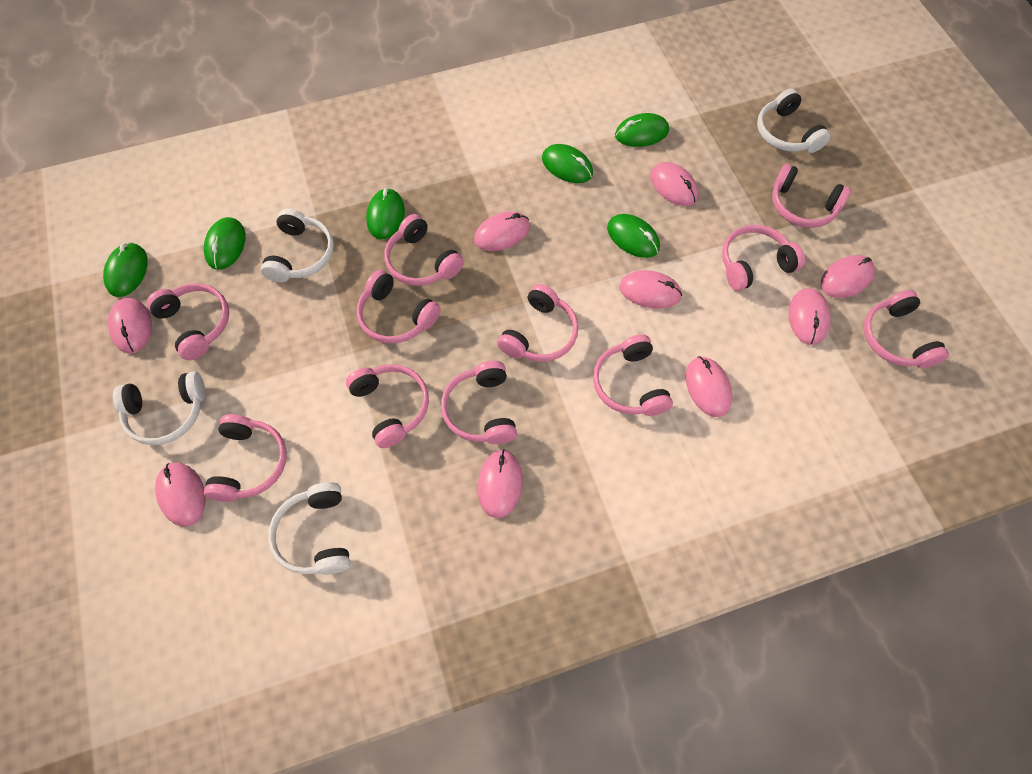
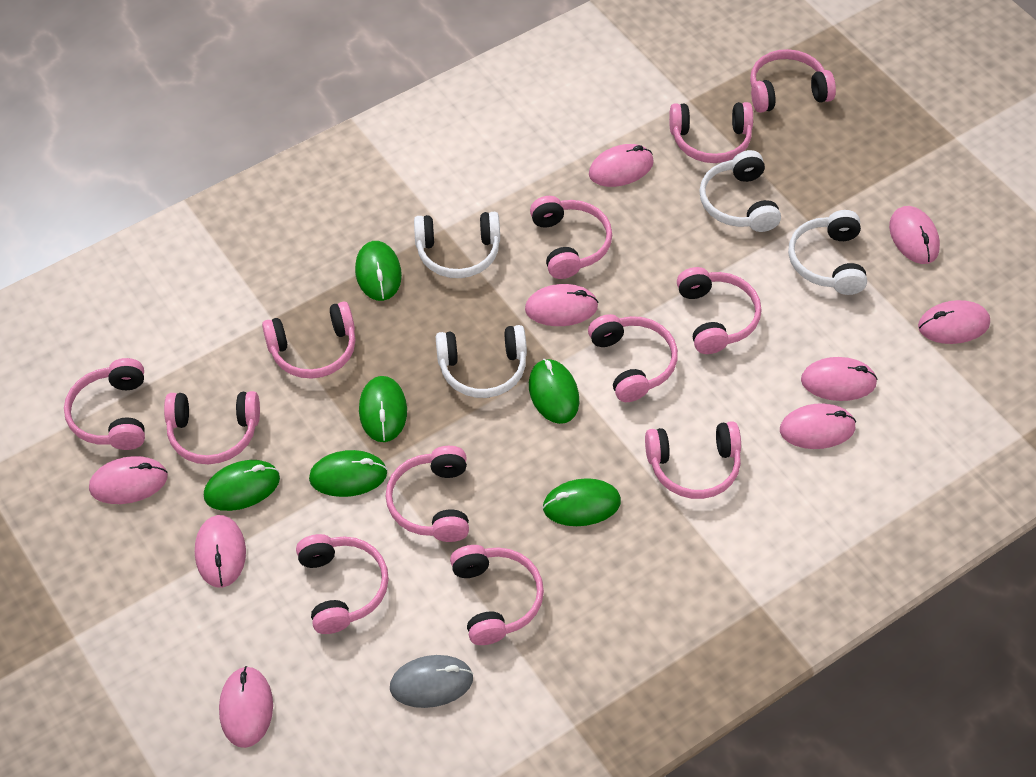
grey mouse: 0 -> 1
pink headphones: 11 -> 12

